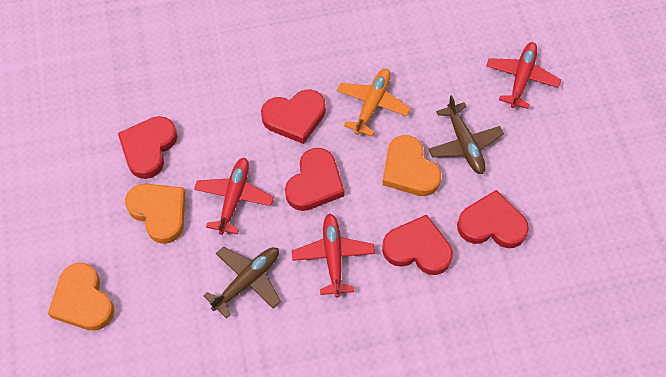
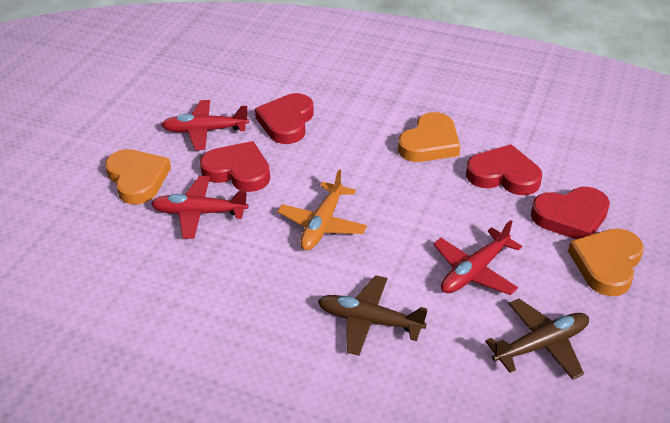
red heart: 5 -> 4

